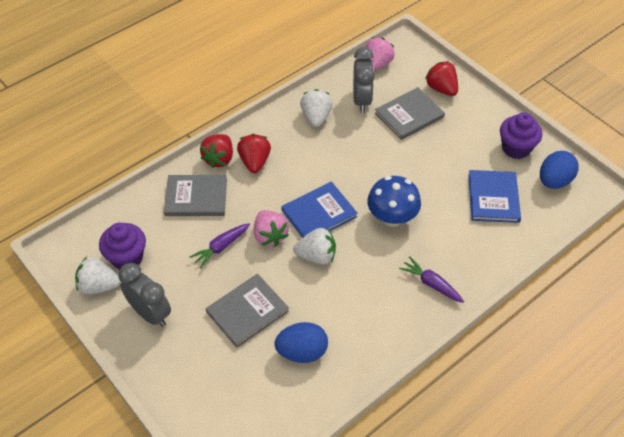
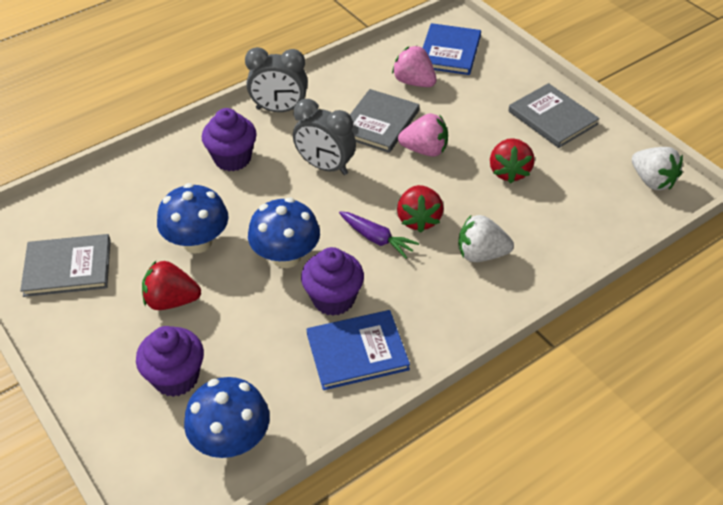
blue egg: 2 -> 0
blue mushroom: 1 -> 3
purple carrot: 2 -> 1
purple cupcake: 2 -> 3
white strawberry: 3 -> 2

